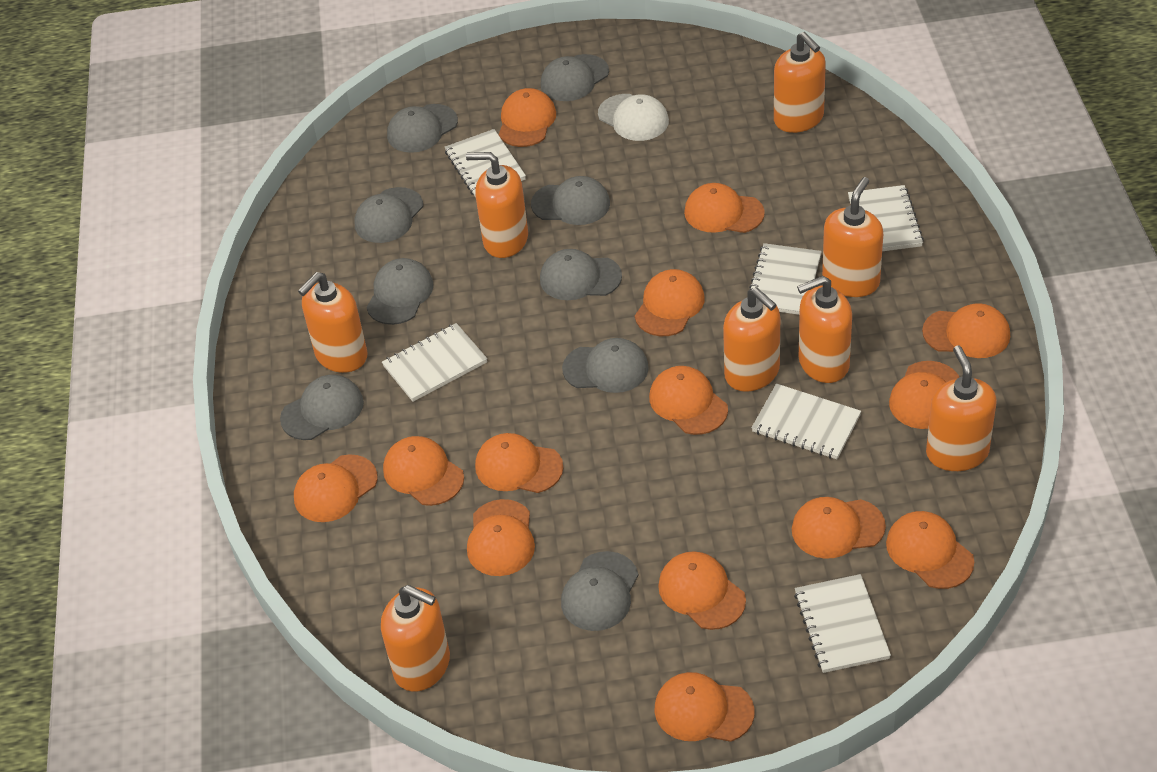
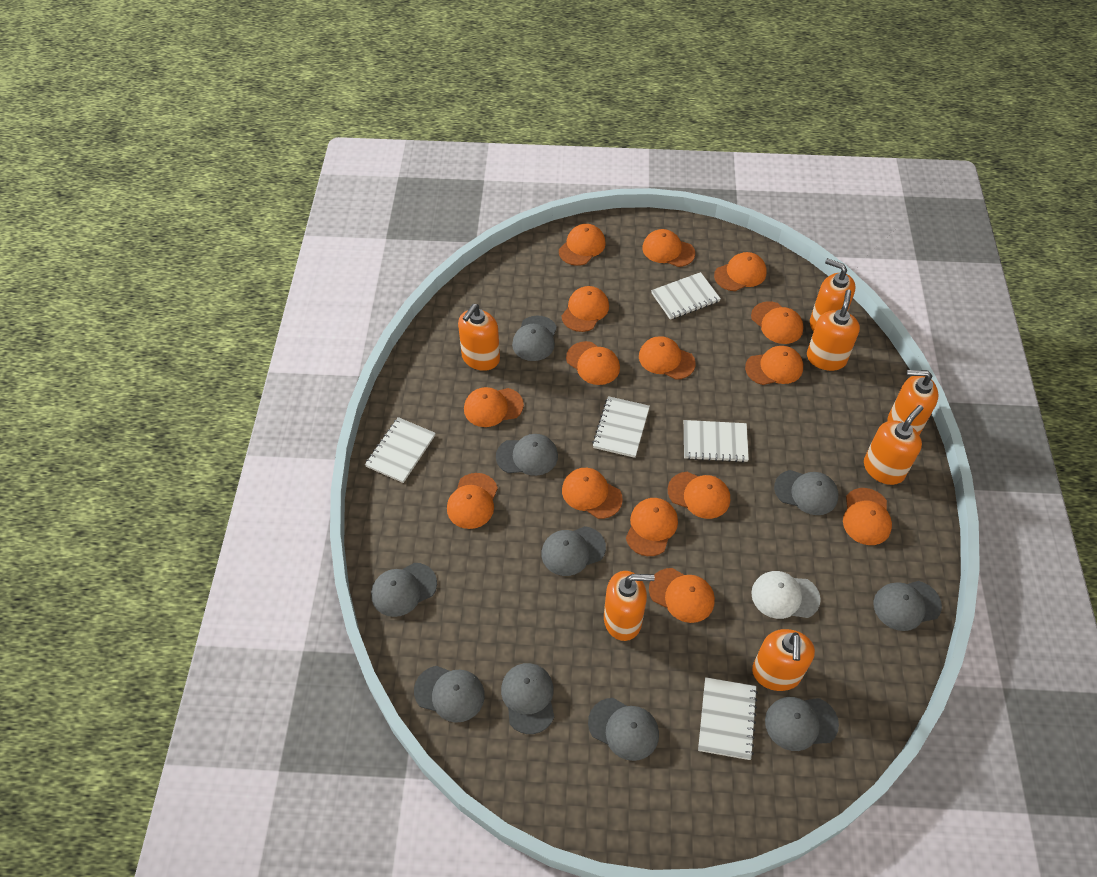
grey cap: 9 -> 10
orange cap: 14 -> 15
orange soap dispenser: 8 -> 7
white notebook: 6 -> 5

